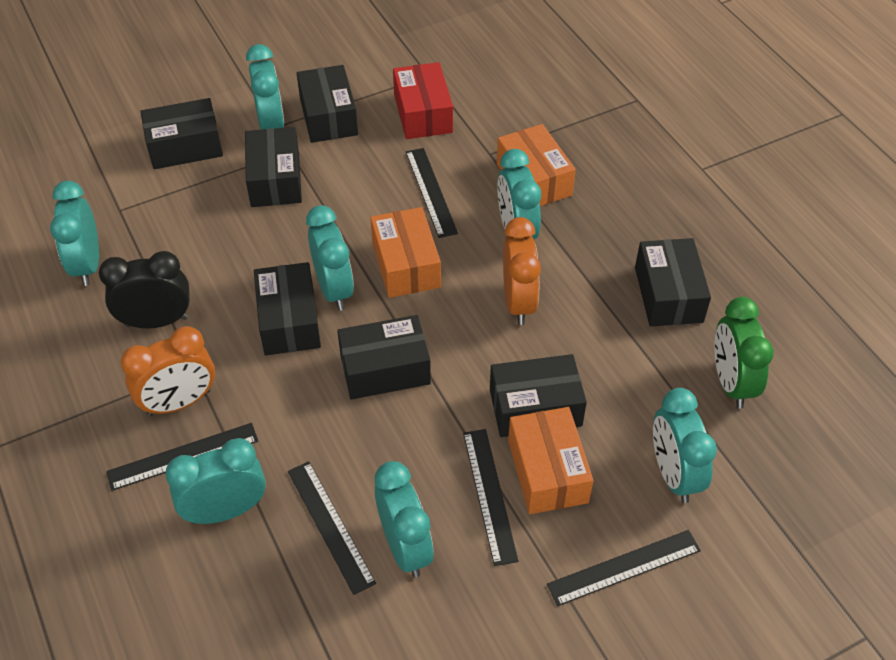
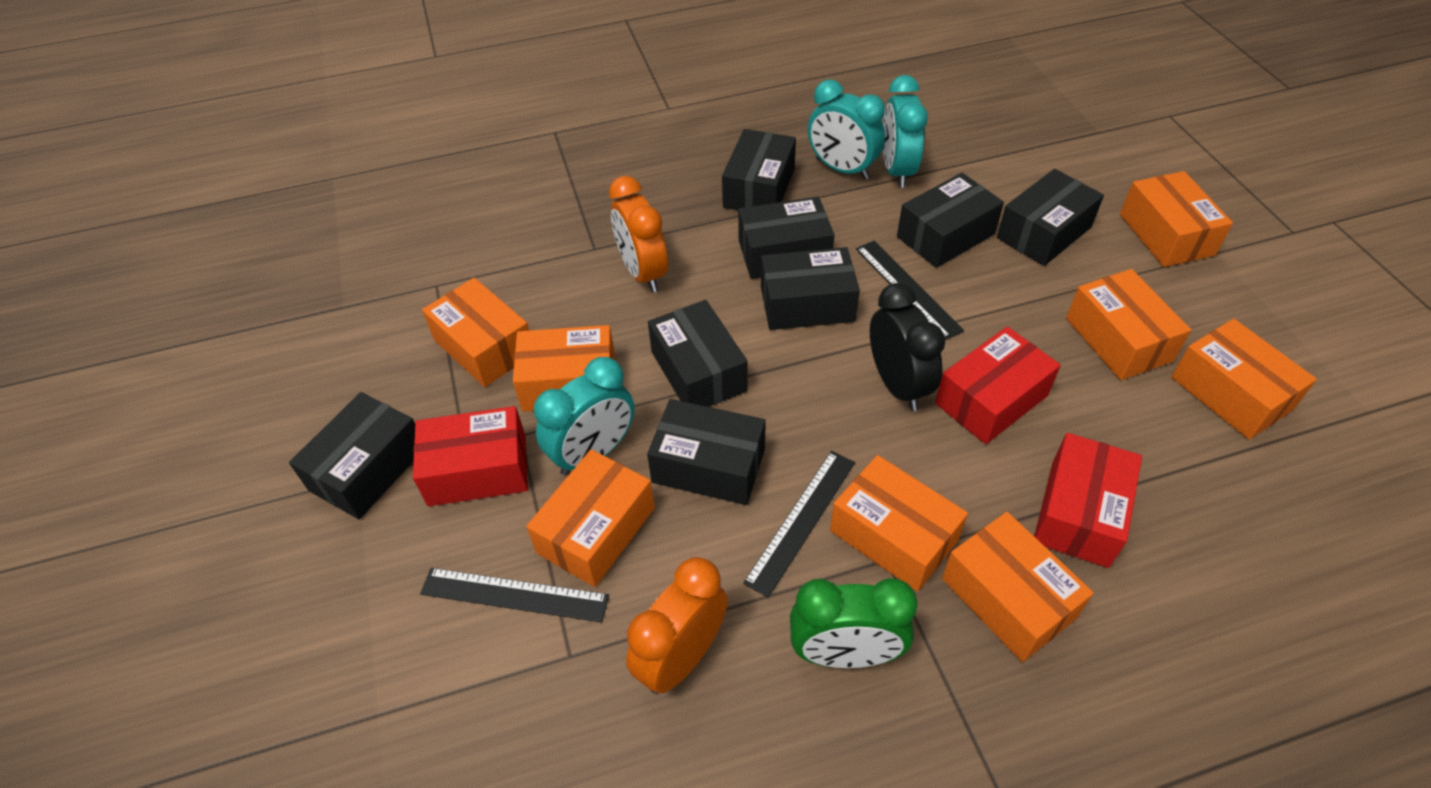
black box: 7 -> 8
black ruler: 5 -> 3
orange box: 3 -> 8
red box: 1 -> 3
turquoise clock: 7 -> 3

